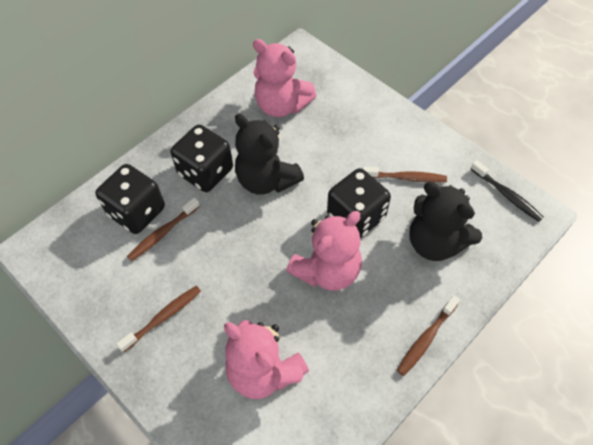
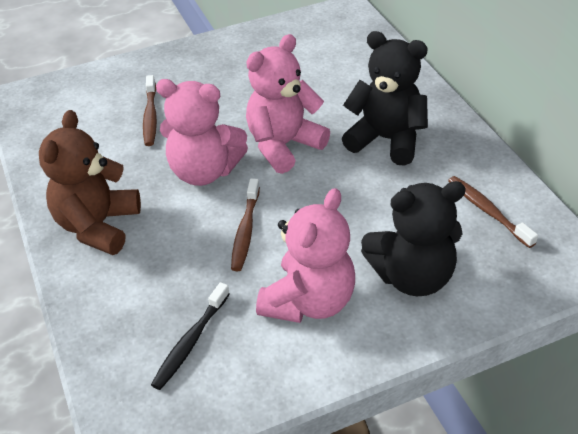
black dice: 3 -> 0
brown teddy bear: 0 -> 1
brown toothbrush: 4 -> 3

